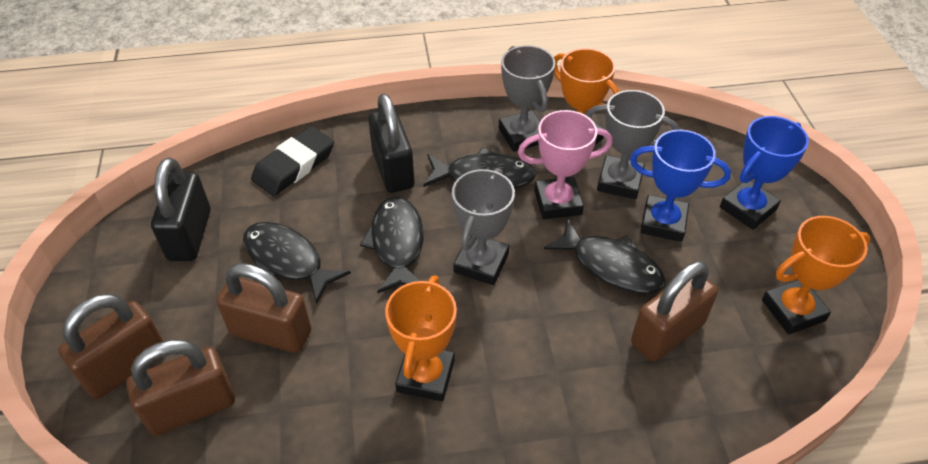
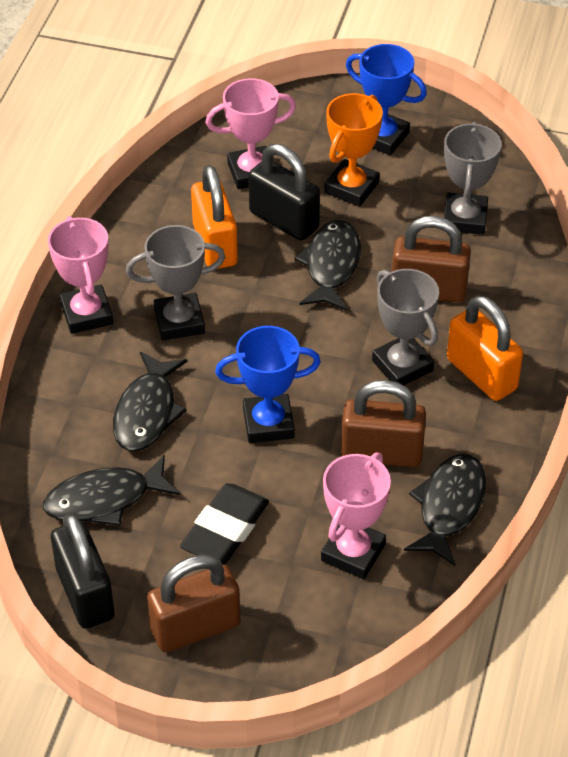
brown padlock: 4 -> 3
orange padlock: 0 -> 2
orange trophy: 3 -> 1
pink trophy: 1 -> 3

